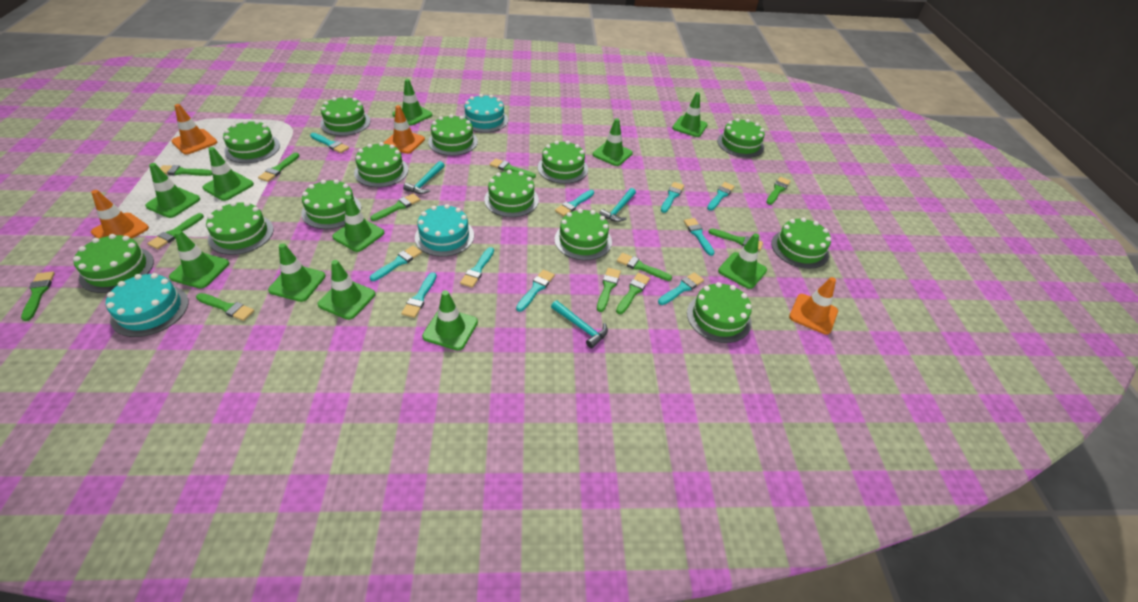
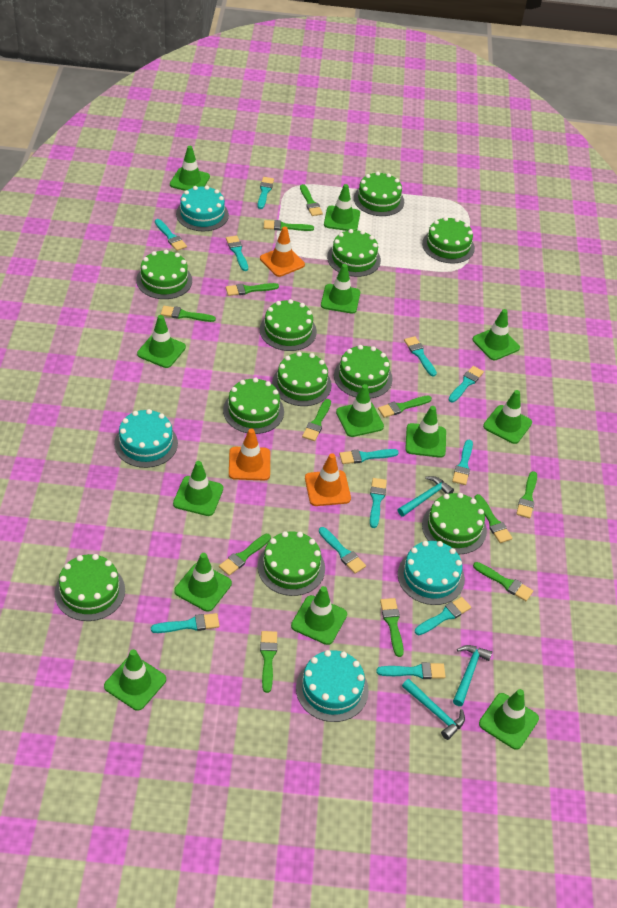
green cake: 13 -> 11
green traffic cone: 11 -> 13
orange traffic cone: 4 -> 3
turquoise brush: 10 -> 12
turquoise cake: 3 -> 4

